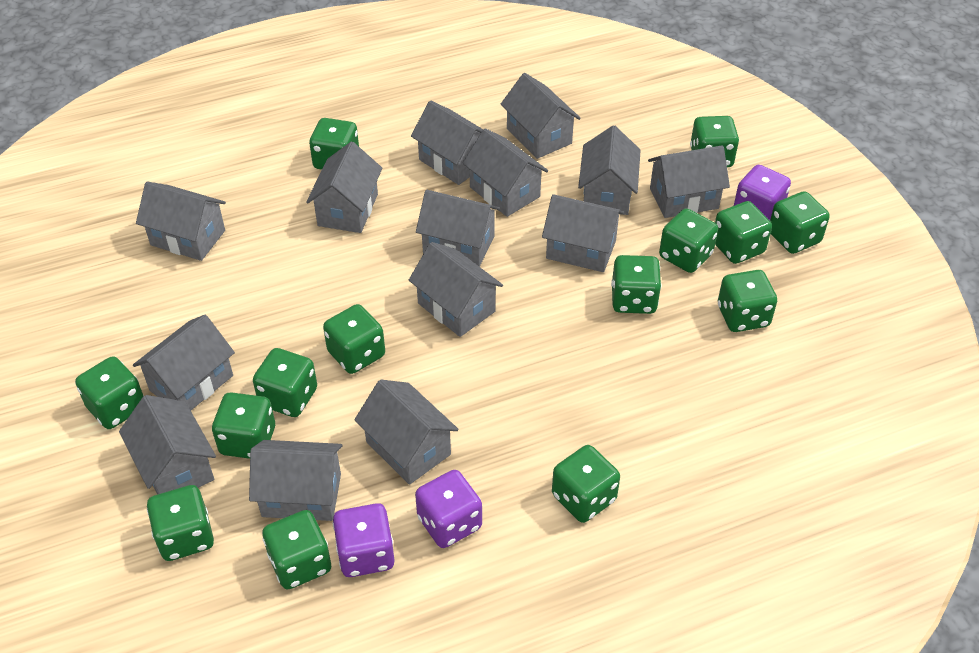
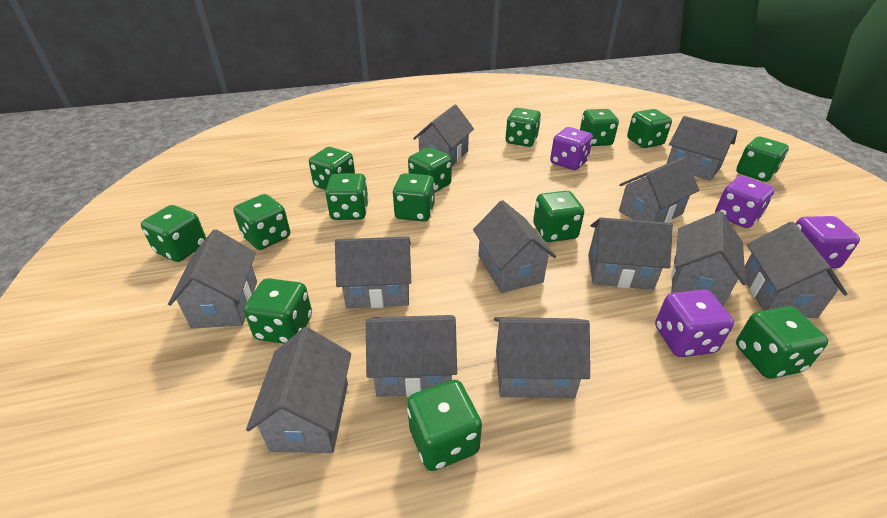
grey house: 14 -> 12
purple dice: 3 -> 4

